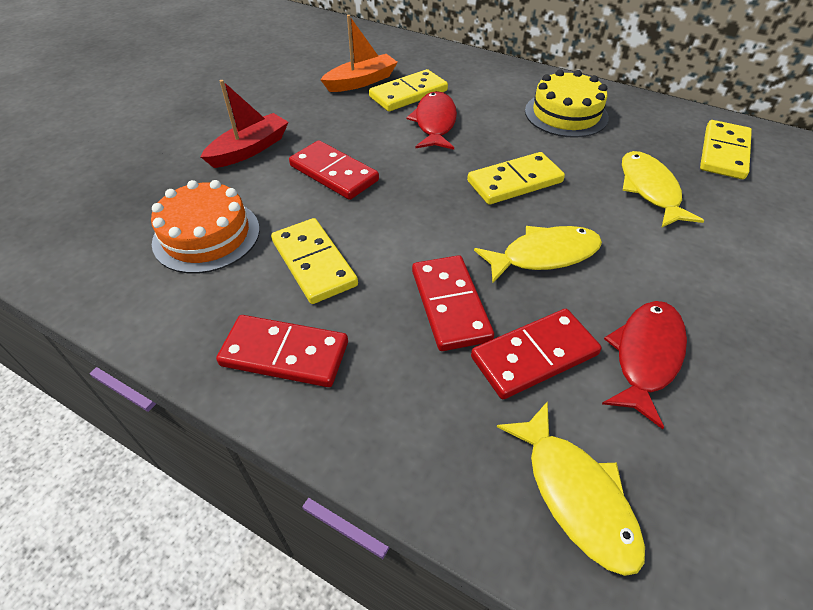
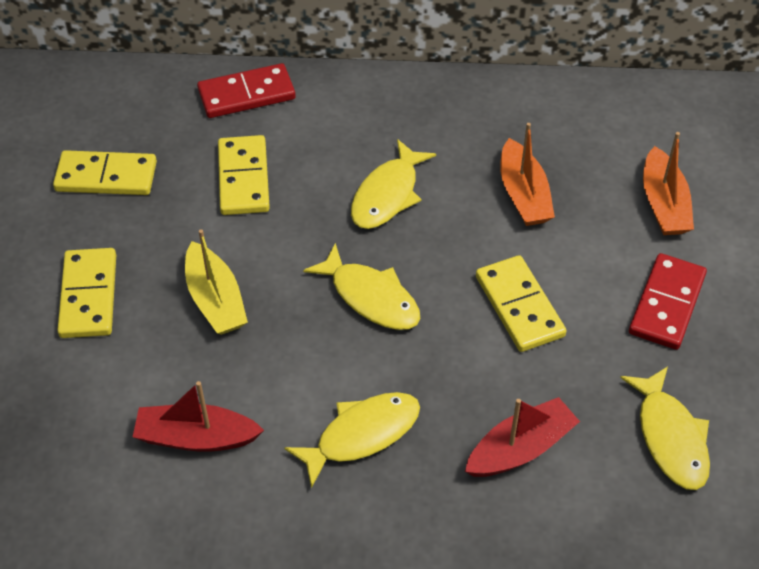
orange boat: 1 -> 2
orange cake: 1 -> 0
red boat: 1 -> 2
red domino: 4 -> 2
red fish: 2 -> 0
yellow boat: 0 -> 1
yellow cake: 1 -> 0
yellow fish: 3 -> 4

